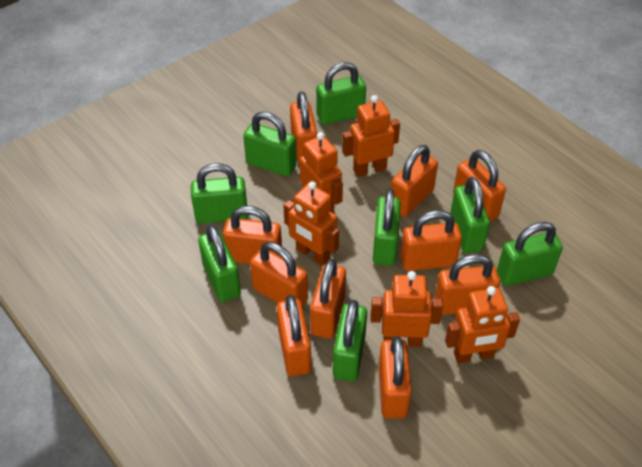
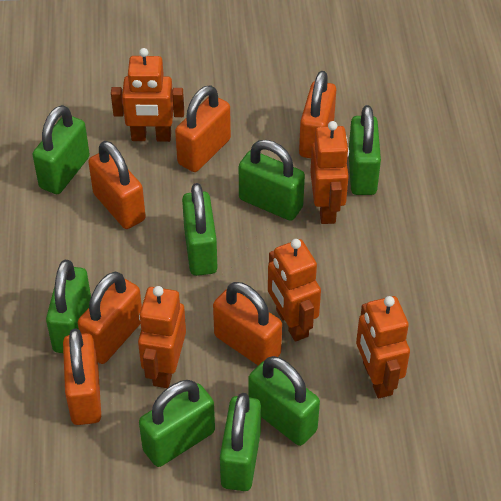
orange padlock: 10 -> 6

